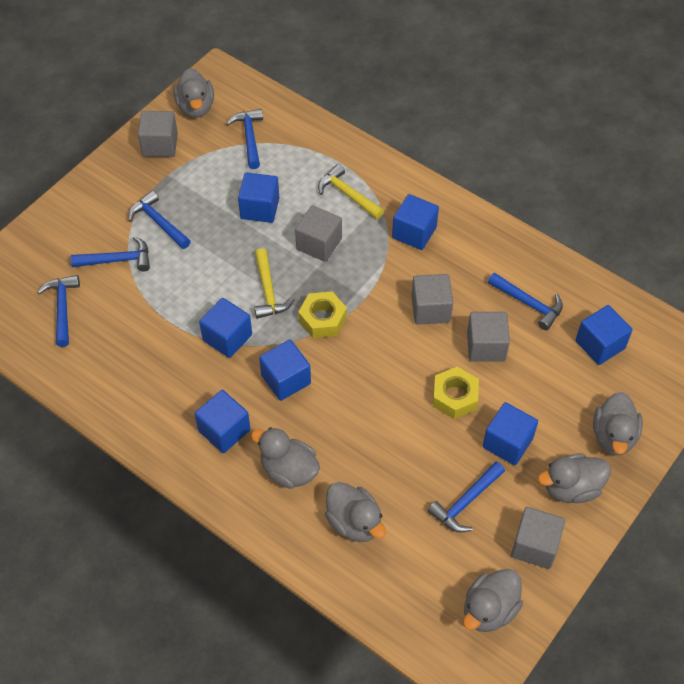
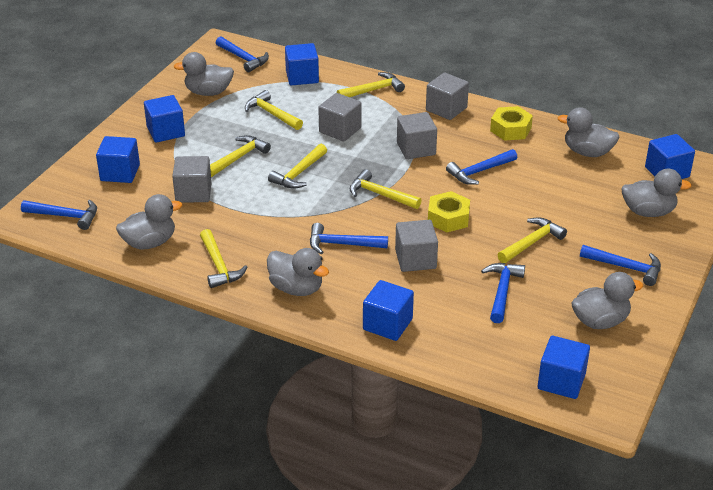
blue cube: 7 -> 6
yellow hammer: 2 -> 7

